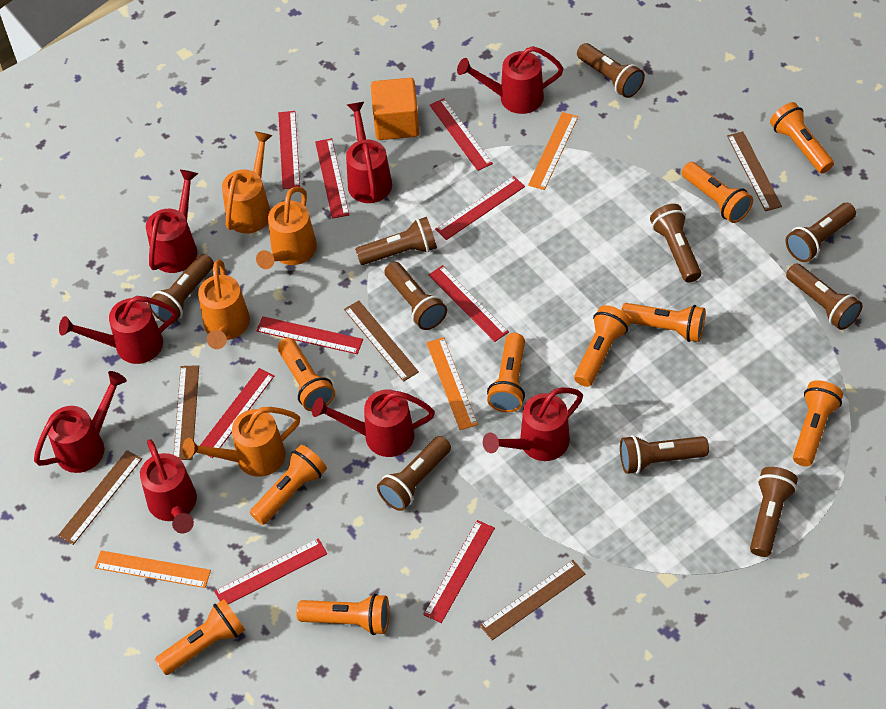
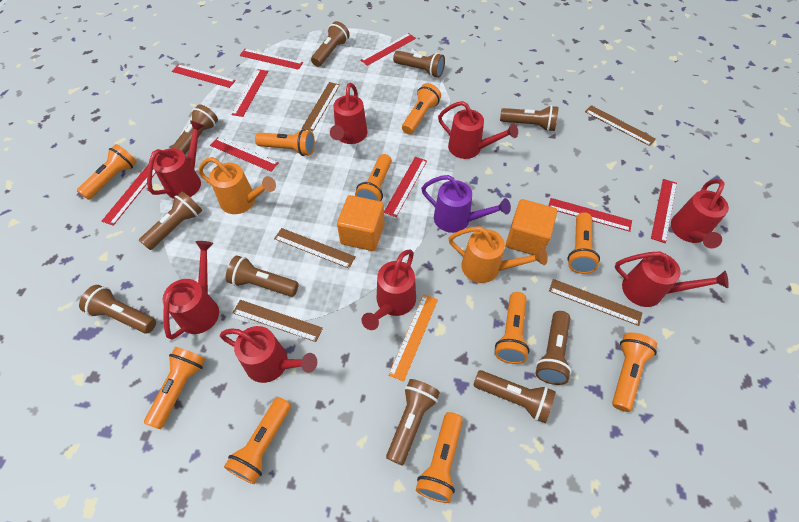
orange cube: 1 -> 2
orange ruler: 3 -> 1
orange watering can: 4 -> 2
purple watering can: 0 -> 1

